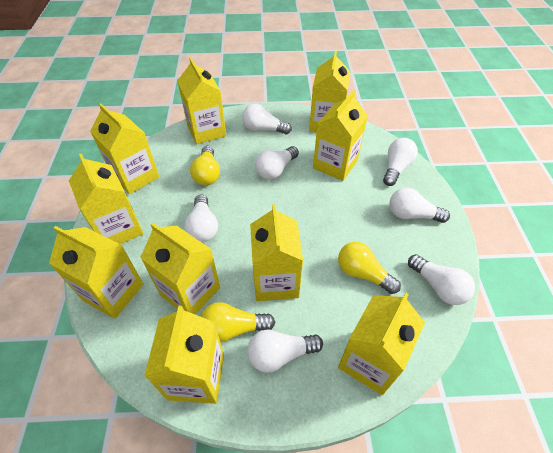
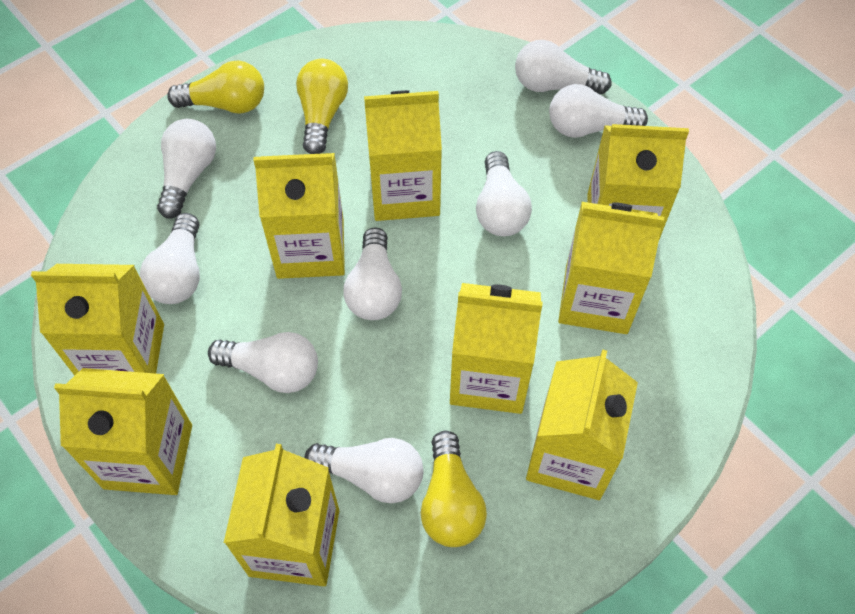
white light bulb: 7 -> 8
yellow carton: 10 -> 9

